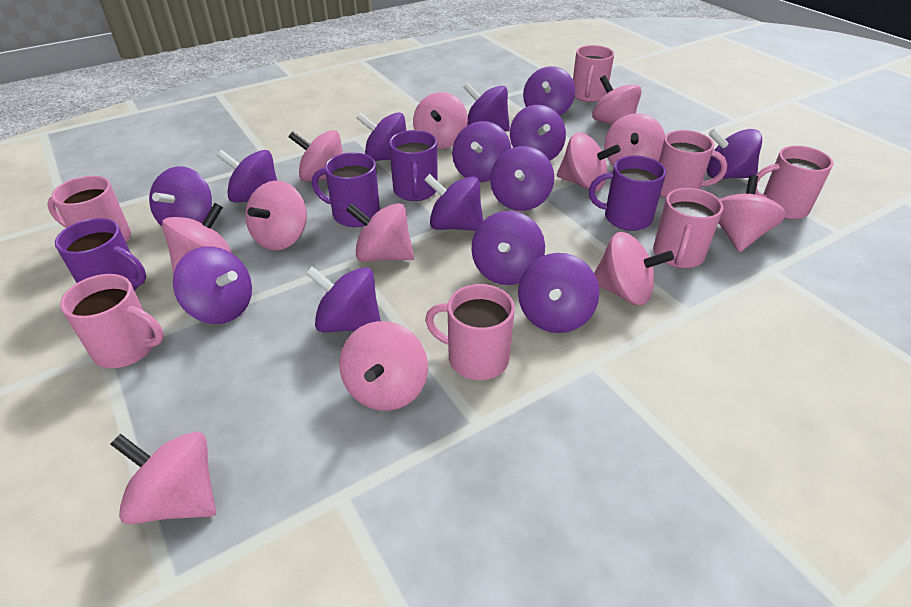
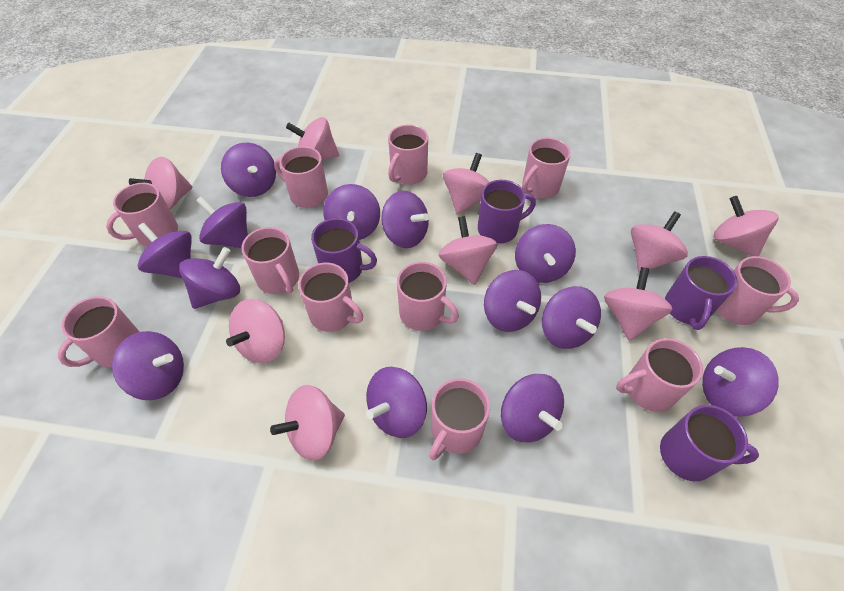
pink mug: 7 -> 11
pink spinning top: 12 -> 9
purple spinning top: 14 -> 13

